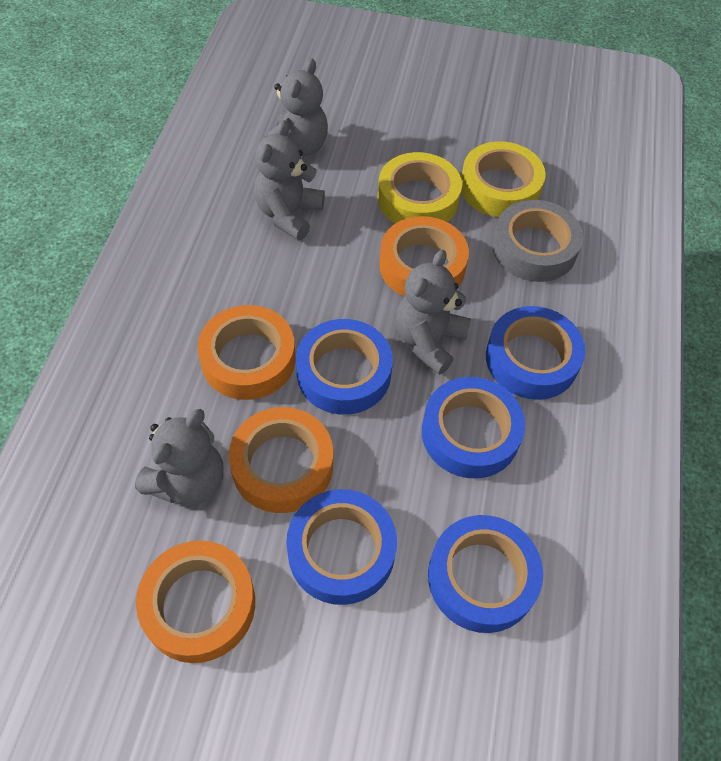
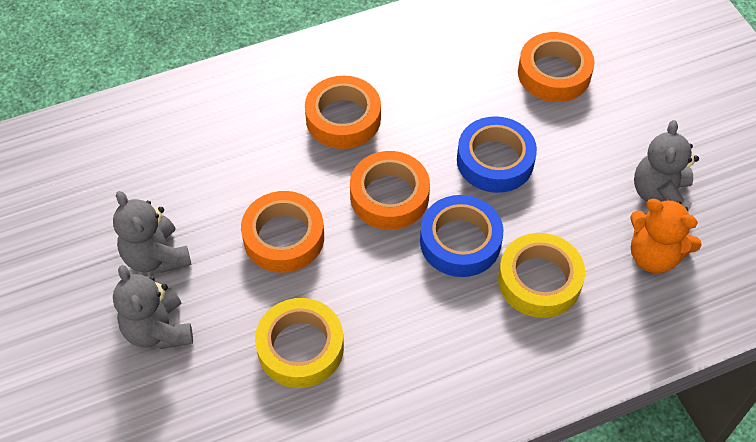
blue tape: 5 -> 2
grey tape: 1 -> 0
grey teddy bear: 4 -> 3
orange teddy bear: 0 -> 1

